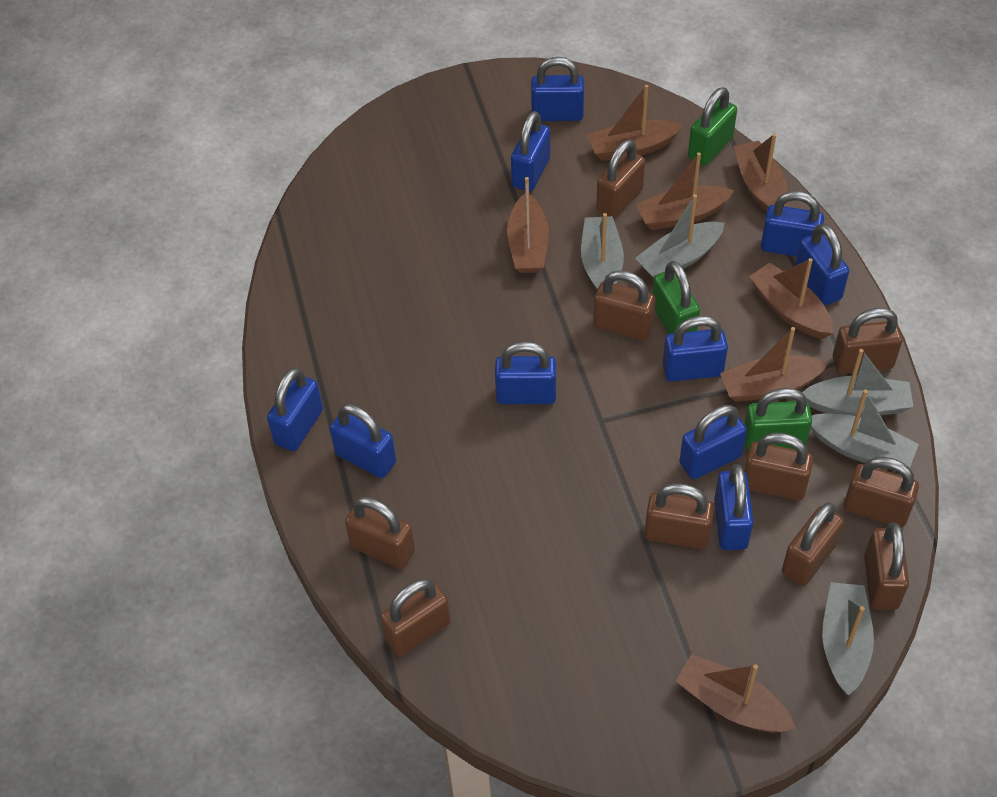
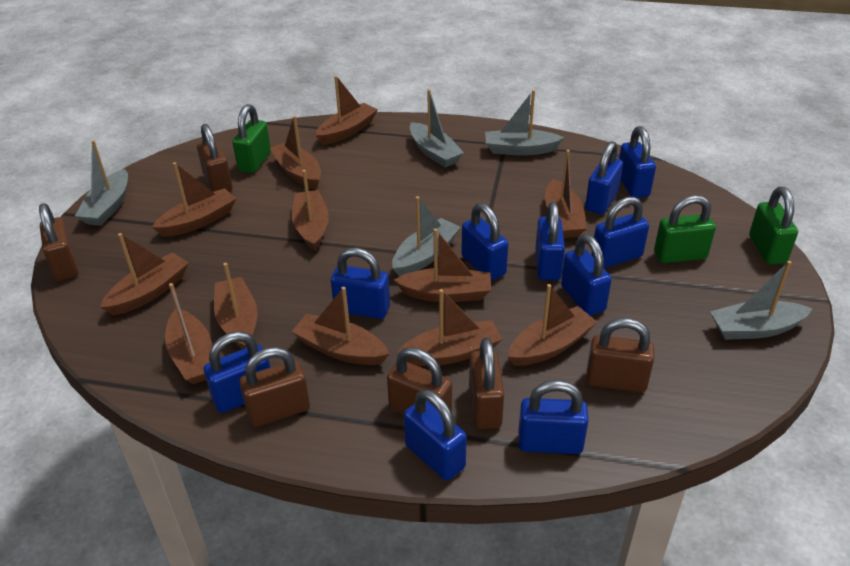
brown boat: 7 -> 12
brown padlock: 10 -> 6

